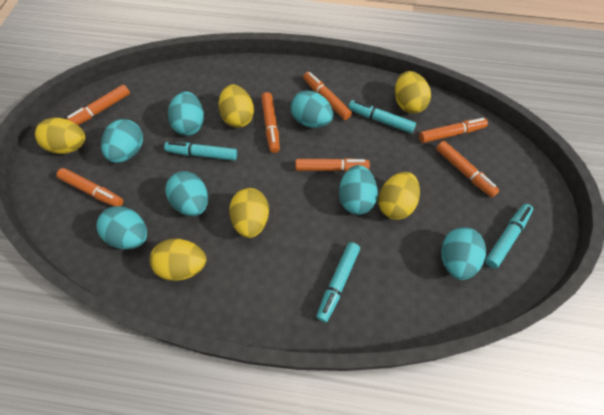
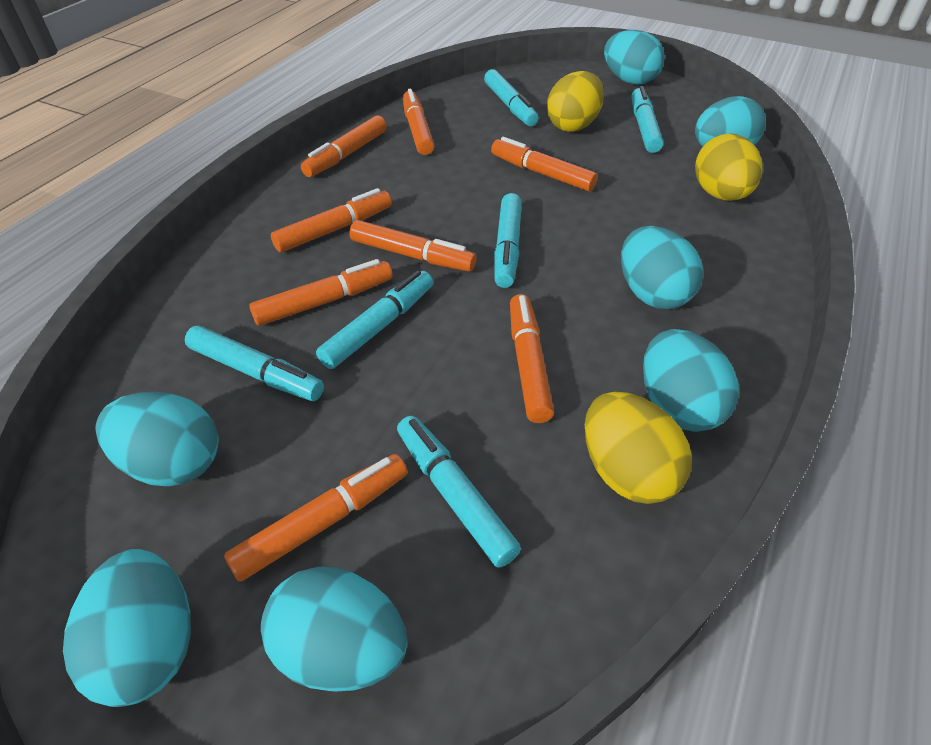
orange marker: 7 -> 8
turquoise marker: 4 -> 6
yellow egg: 6 -> 3

